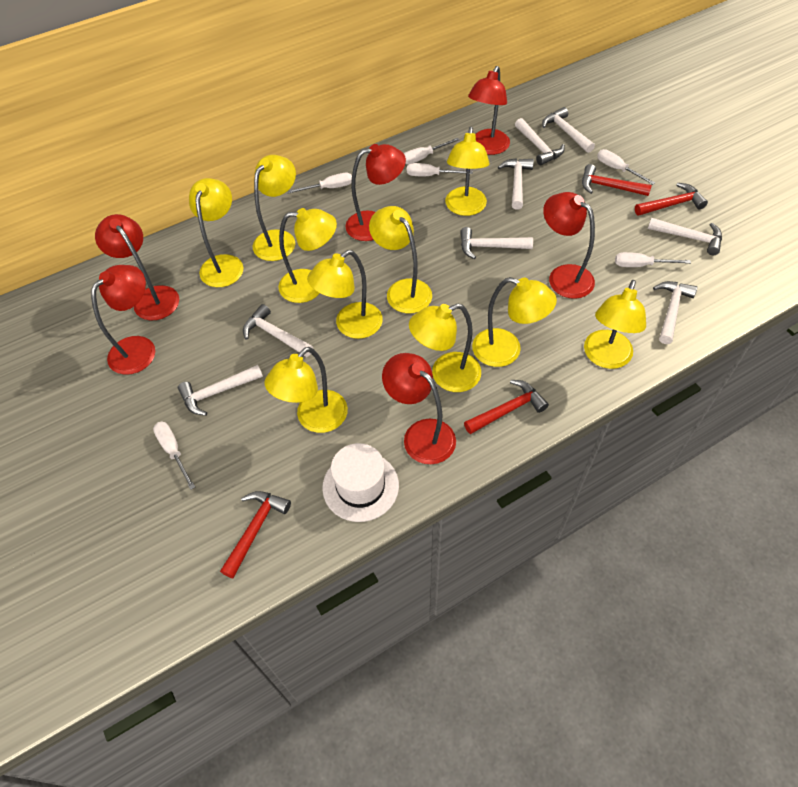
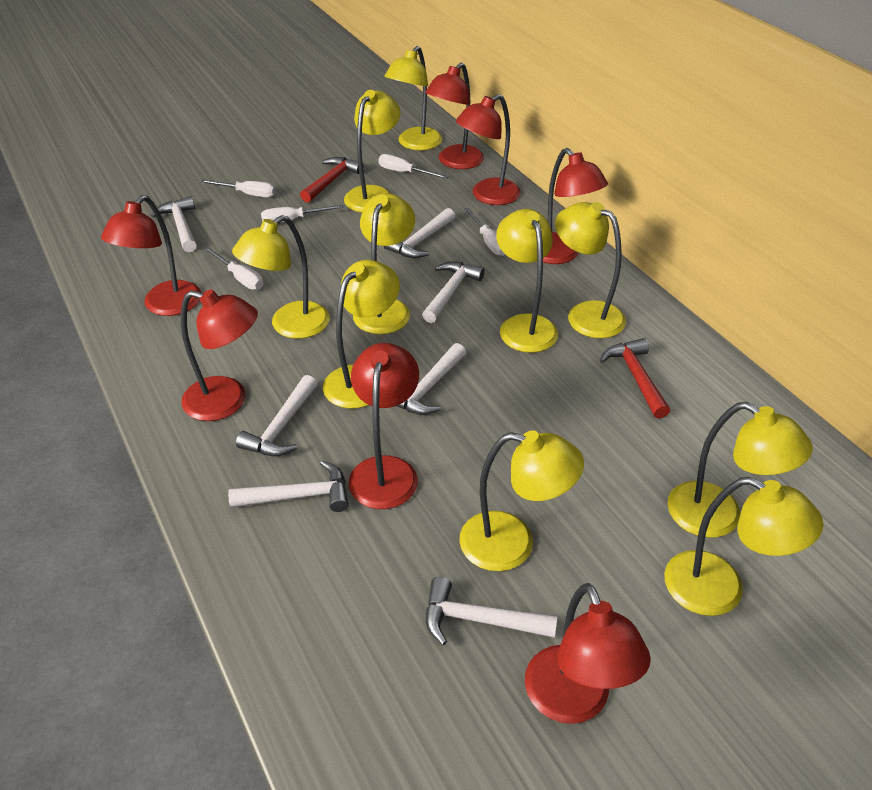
red hammer: 4 -> 2
red lamp: 6 -> 7
white hammer: 8 -> 7
white hat: 1 -> 0
white screwdriver: 6 -> 5

